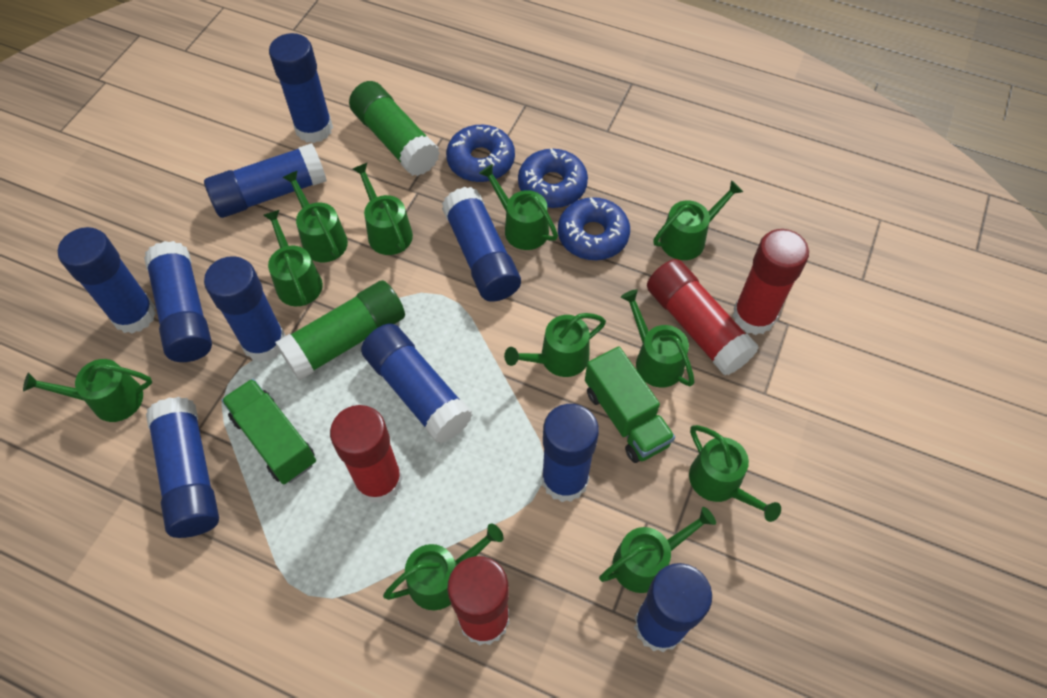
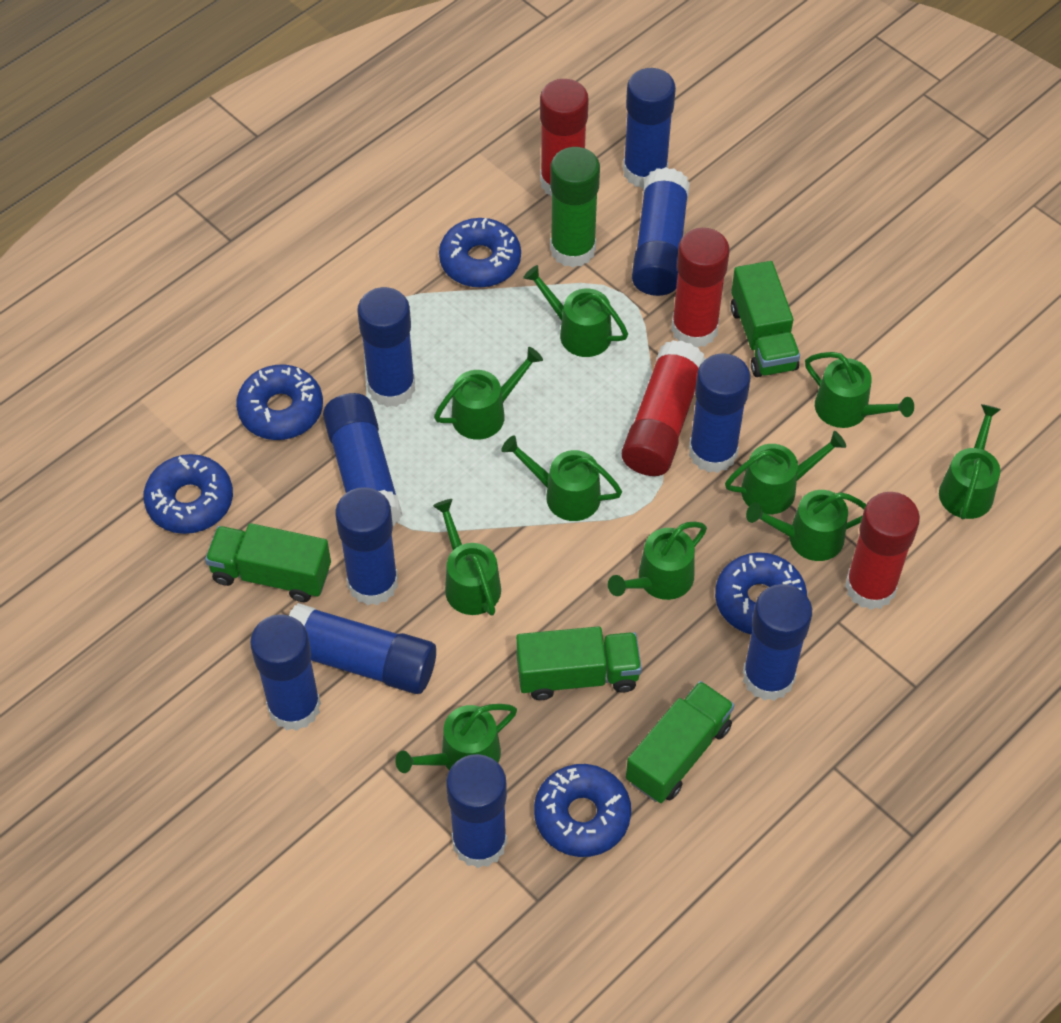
blue donut: 3 -> 5
green glue stick: 2 -> 1
green truck: 2 -> 4
green watering can: 11 -> 10

